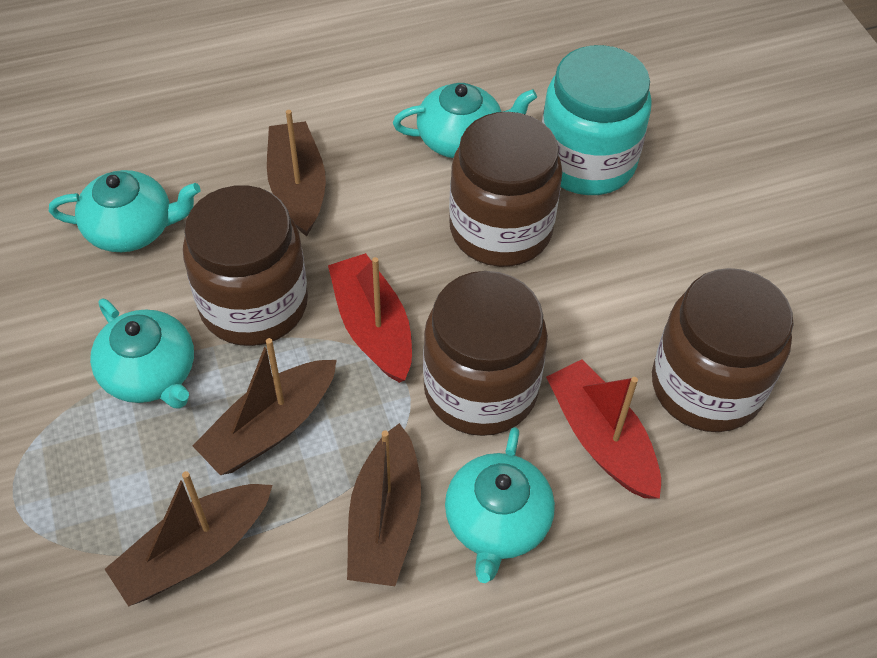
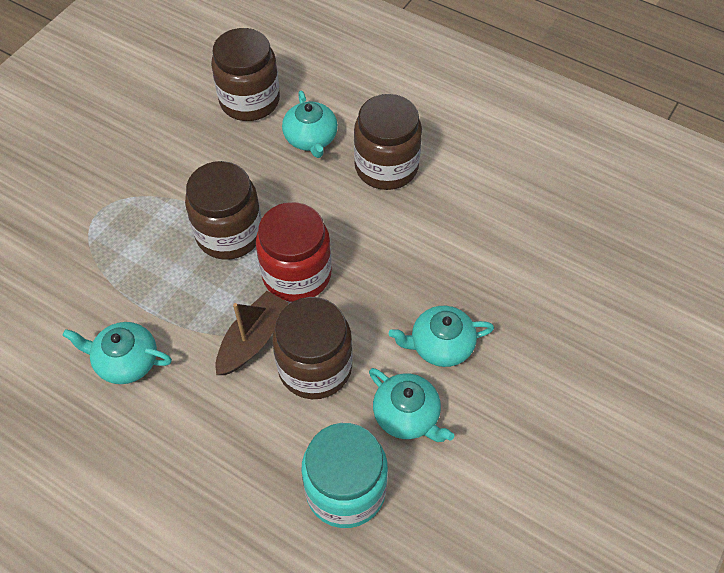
brown boat: 4 -> 1
red boat: 2 -> 0
red jar: 0 -> 1

